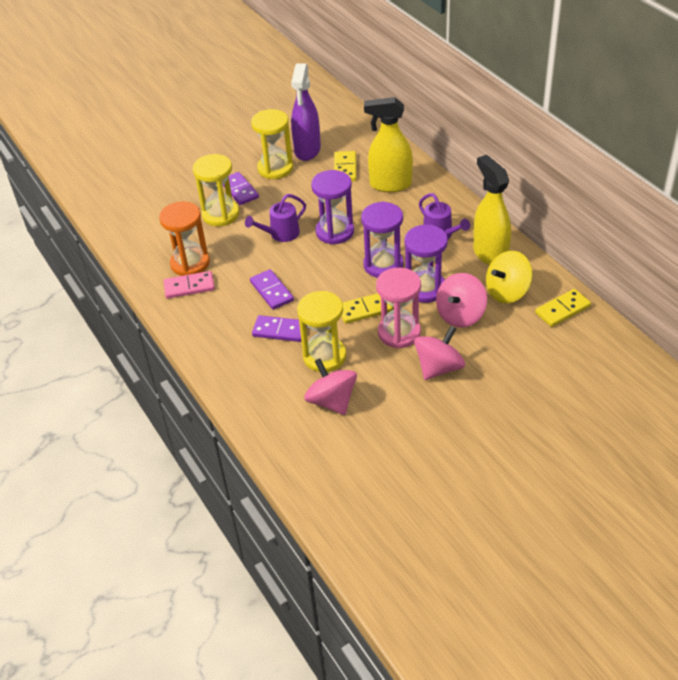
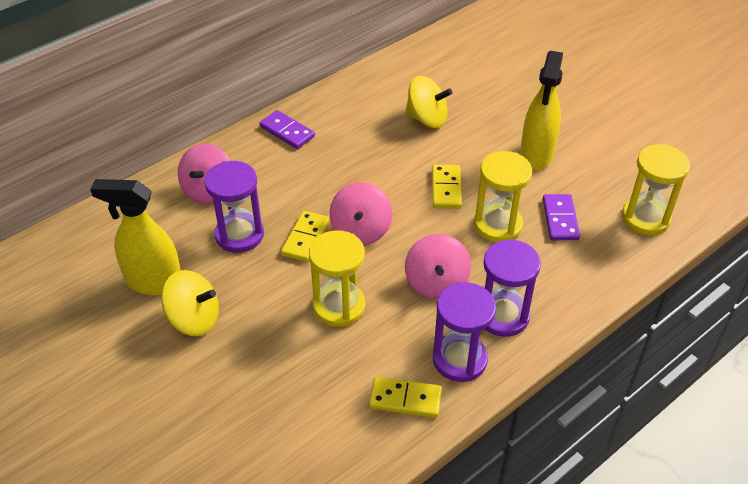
orange hourglass: 1 -> 0
pink domino: 1 -> 0
pink hourglass: 1 -> 0
purple domino: 3 -> 2
purple spray bottle: 1 -> 0
purple watering can: 2 -> 0
yellow spinning top: 1 -> 2

